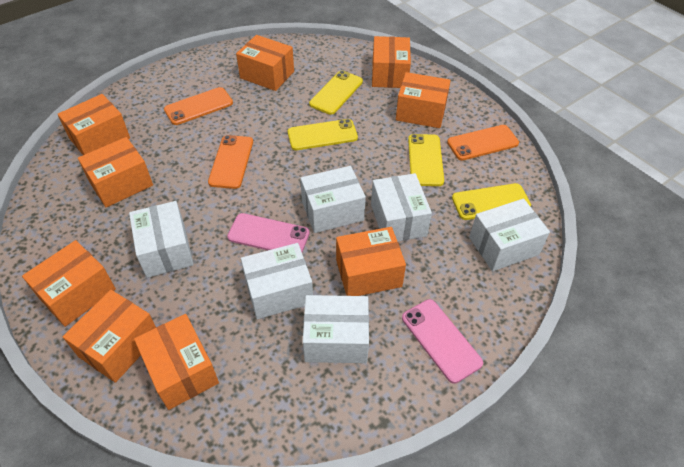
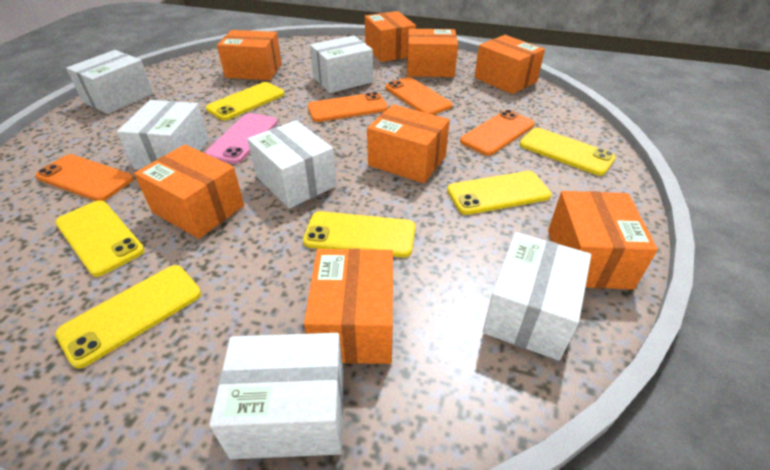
orange box: 9 -> 8
orange phone: 3 -> 4
pink phone: 2 -> 1
yellow phone: 4 -> 6

